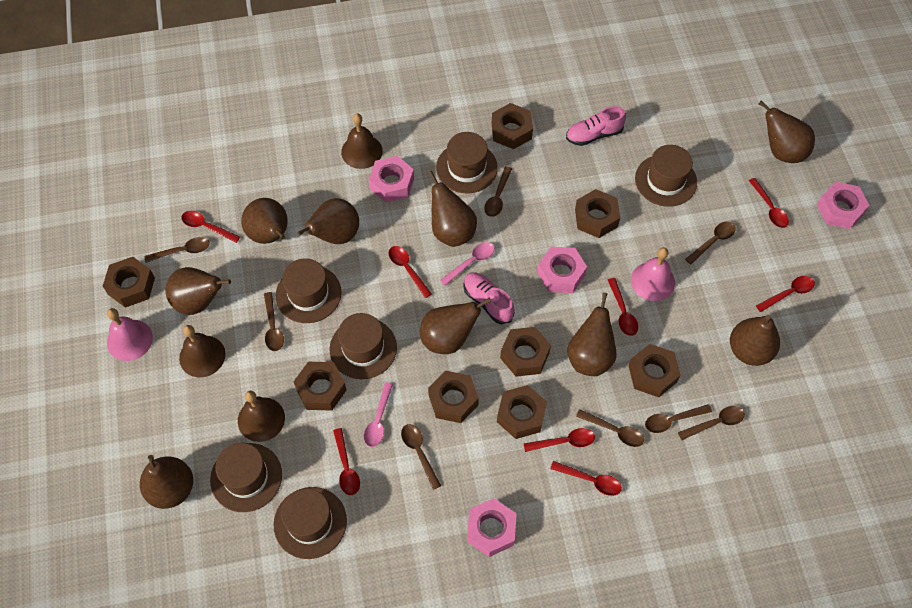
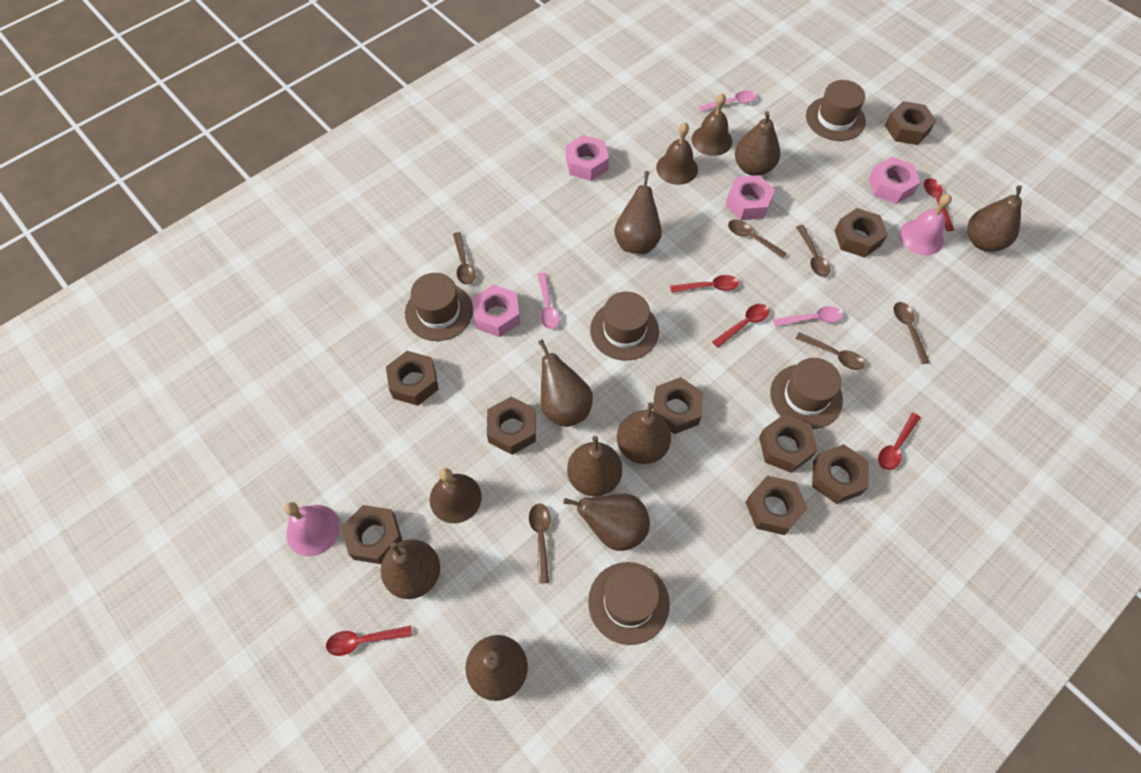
brown hat: 6 -> 5
brown nut: 8 -> 9
brown spoon: 8 -> 6
pink shoe: 2 -> 0
pink spoon: 2 -> 3
red spoon: 8 -> 5

